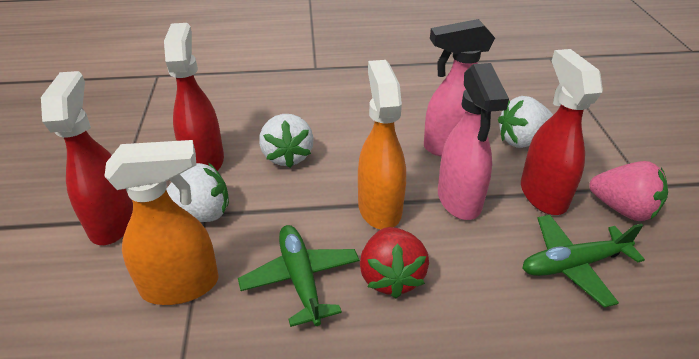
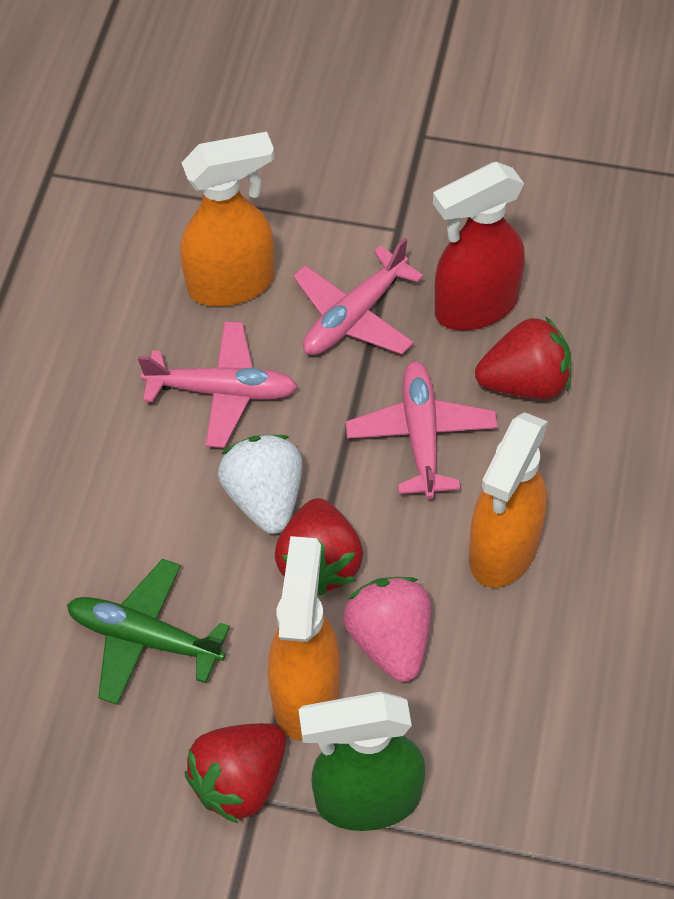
green plane: 2 -> 1
green spray bottle: 0 -> 1
orange spray bottle: 2 -> 3
pink plane: 0 -> 3
pink spray bottle: 2 -> 0
red spray bottle: 3 -> 1
red strawberry: 1 -> 3
white strawberry: 3 -> 1

